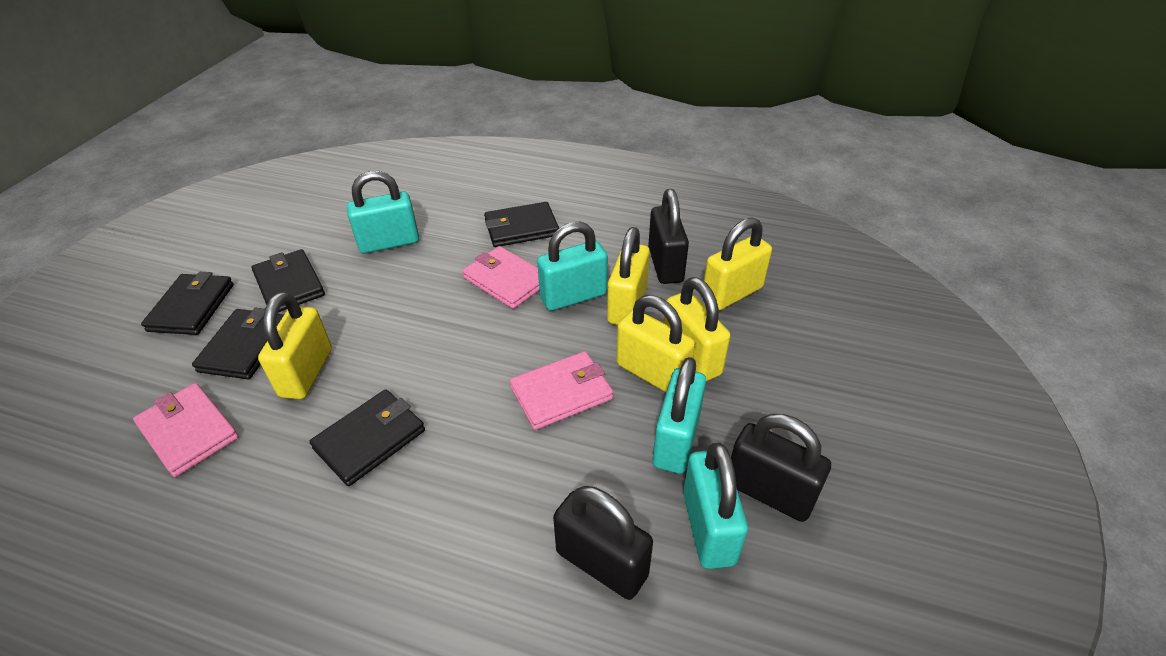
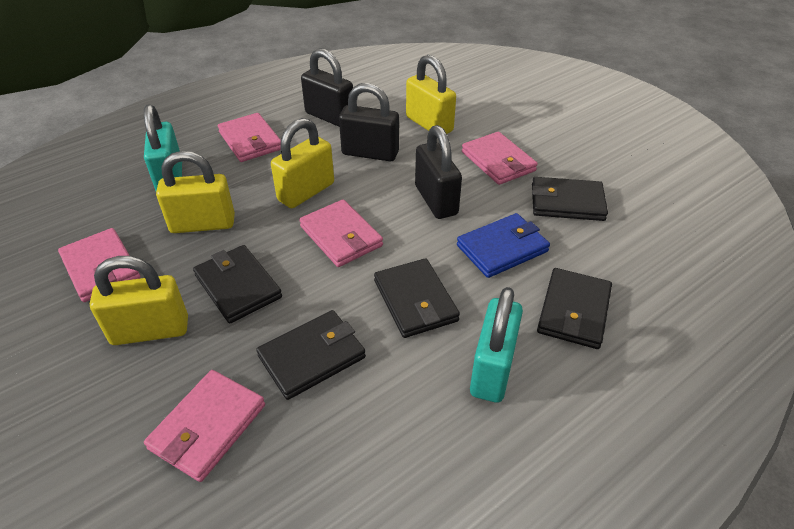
blue wallet: 0 -> 1
pink wallet: 3 -> 5
turquoise padlock: 4 -> 2
yellow padlock: 5 -> 4

